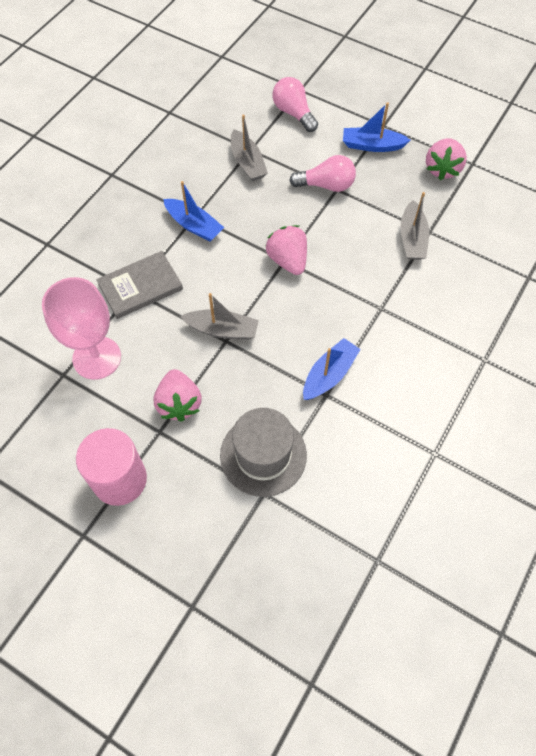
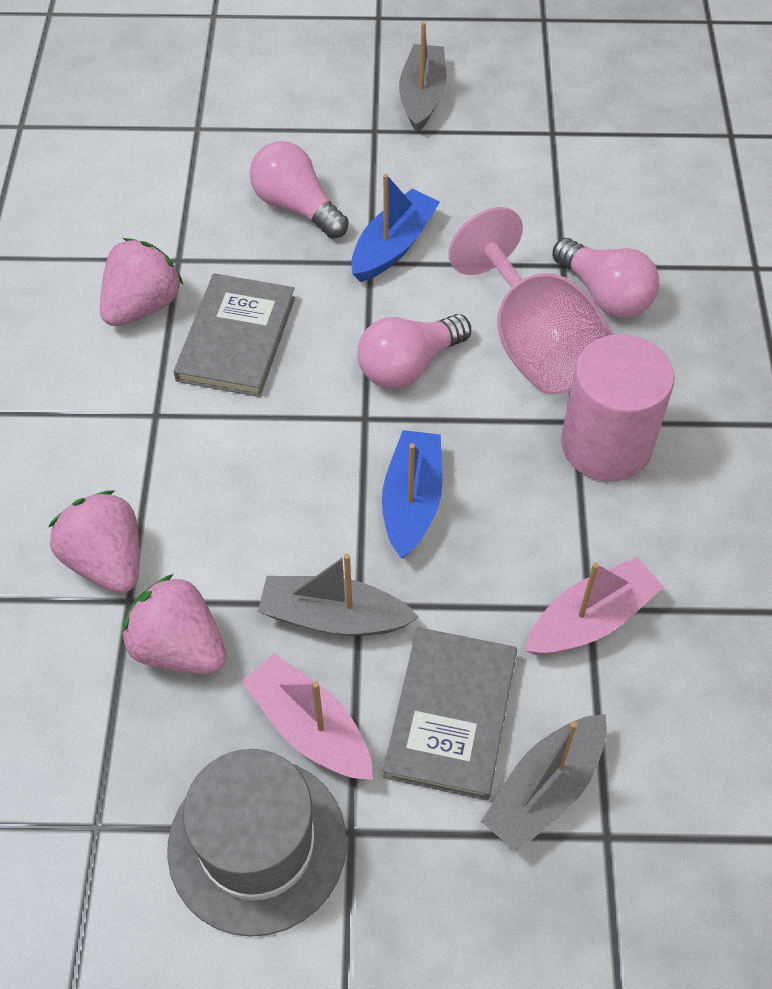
blue boat: 3 -> 2
grey book: 1 -> 2
pink boat: 0 -> 2
pink light bulb: 2 -> 3

